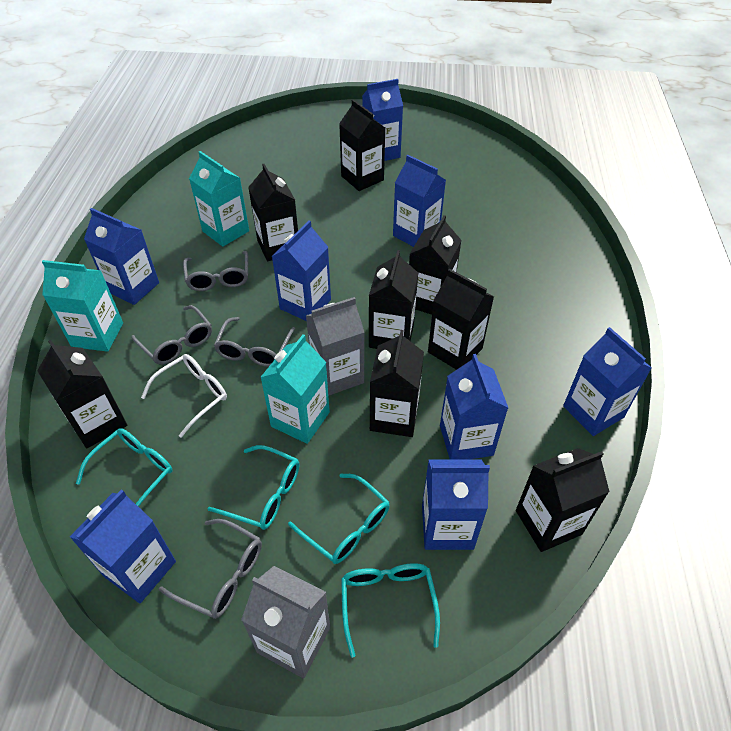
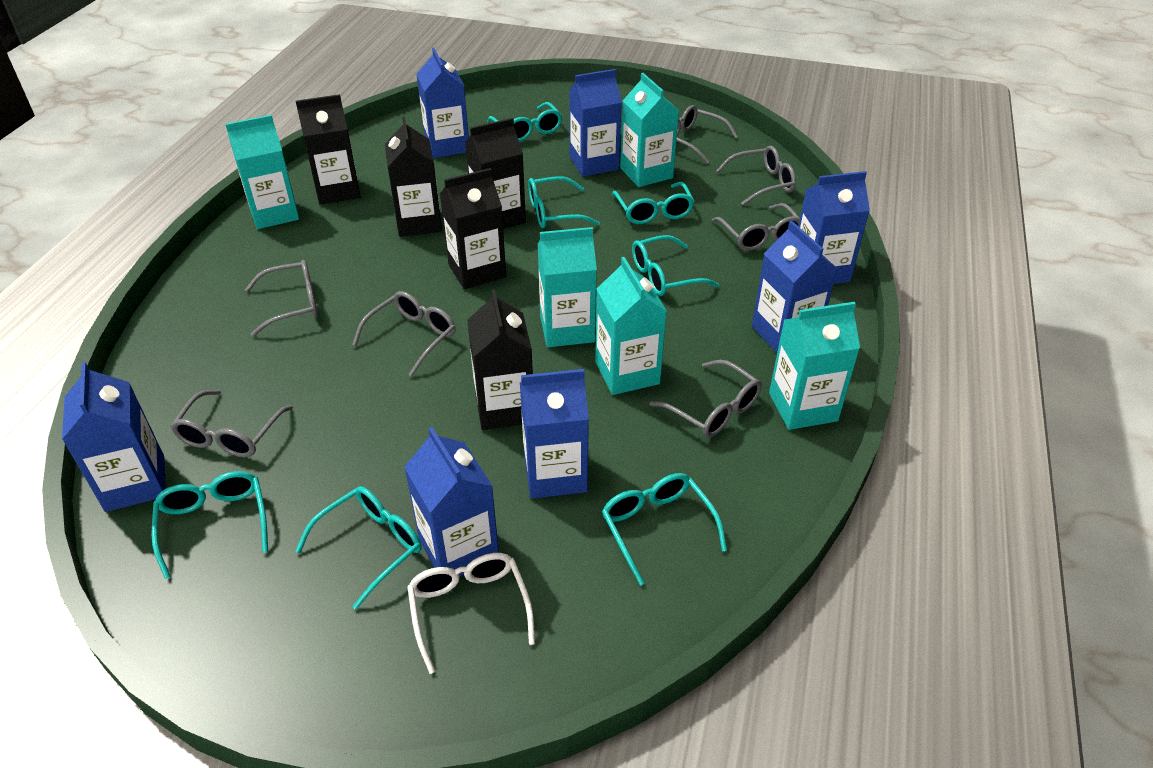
black carton: 8 -> 5
blue carton: 8 -> 7
grey carton: 2 -> 0
grey glasses: 4 -> 7
turquoise carton: 3 -> 5
turquoise glasses: 4 -> 7

